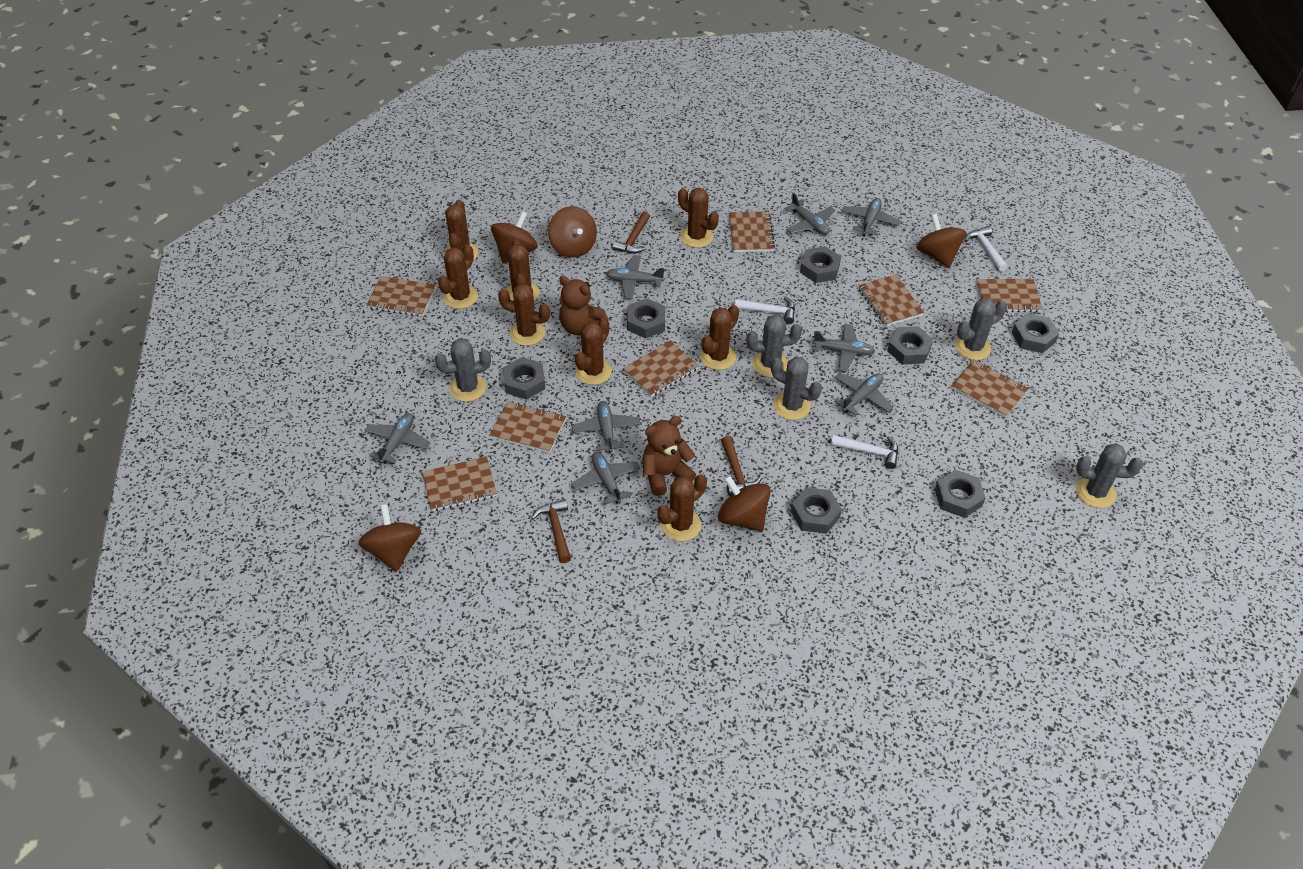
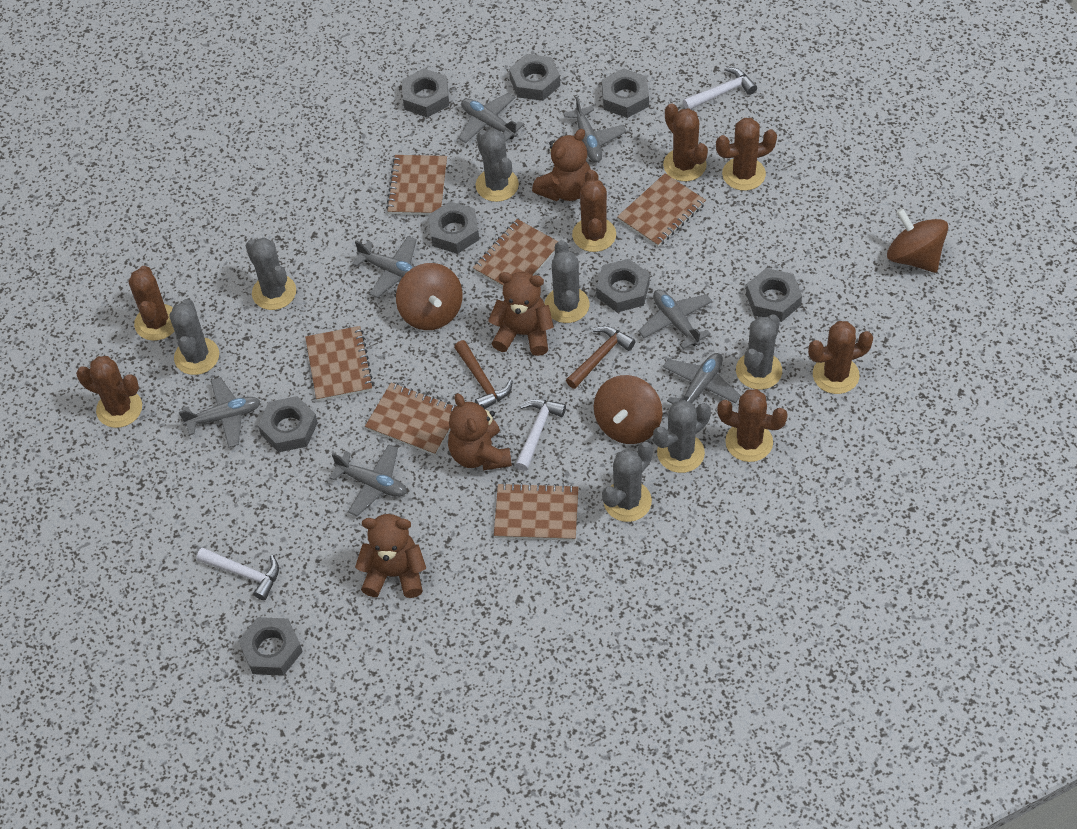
brown cactus: 8 -> 7
brown hammer: 3 -> 2
brown notebook: 8 -> 6
brown spinning top: 5 -> 3
brown teddy bear: 2 -> 4
grey cactus: 5 -> 7
grey nut: 7 -> 8
grey plane: 8 -> 7

